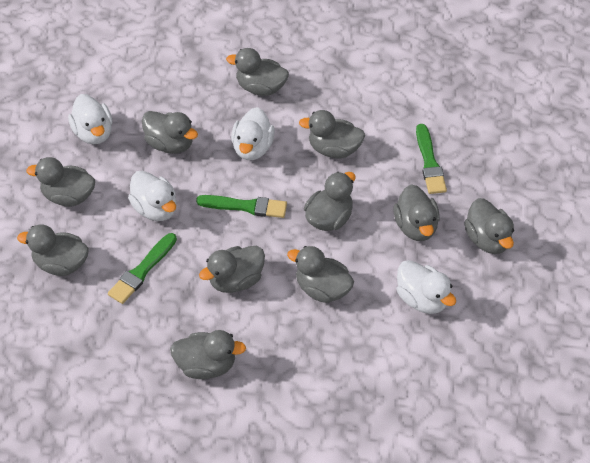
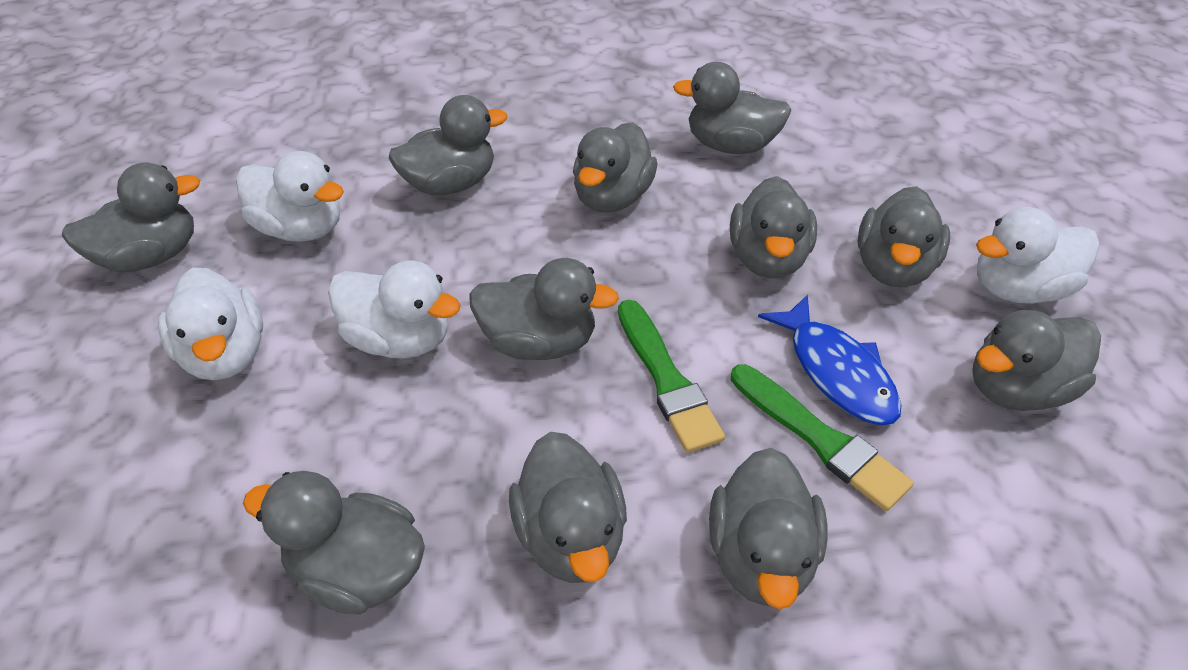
blue fish: 0 -> 1
green brush: 3 -> 2

